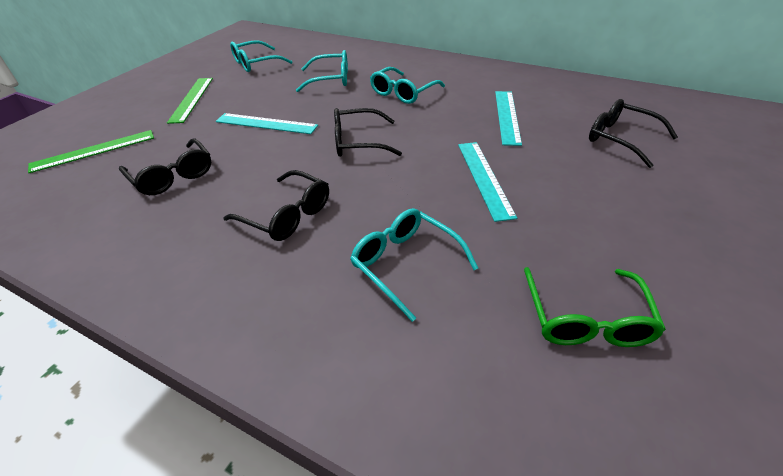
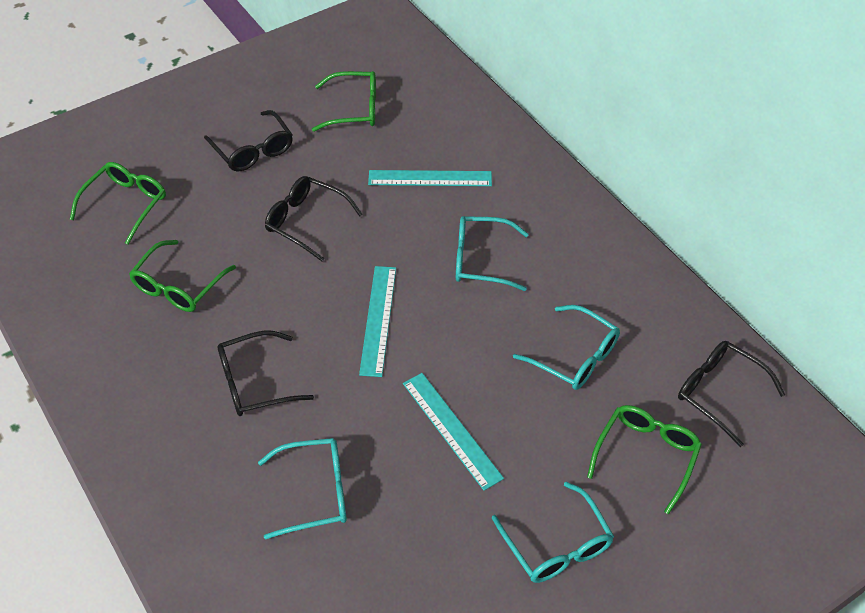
green glasses: 1 -> 4
green ruler: 2 -> 0

